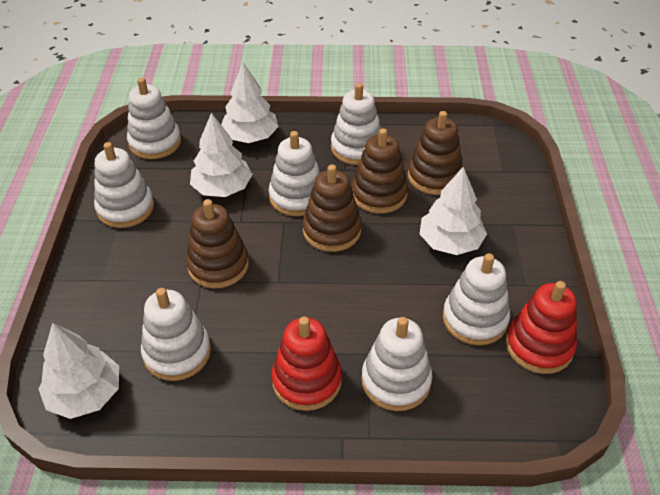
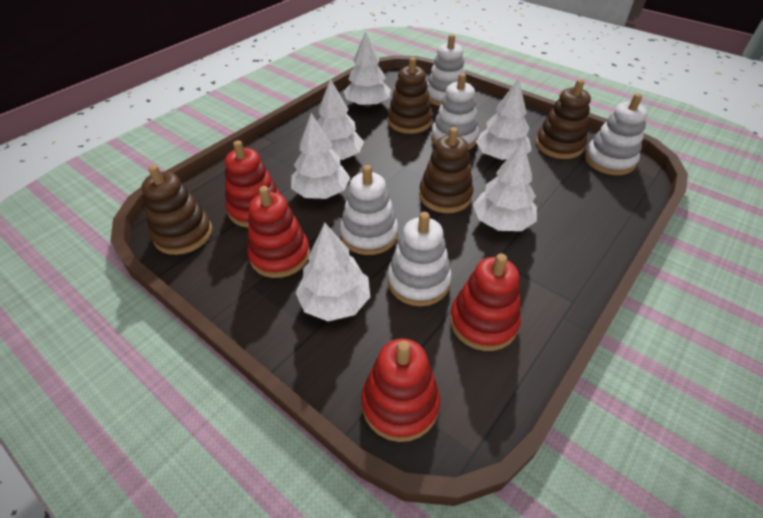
red stacking toy: 2 -> 4
white stacking toy: 7 -> 5
white tree: 4 -> 6

